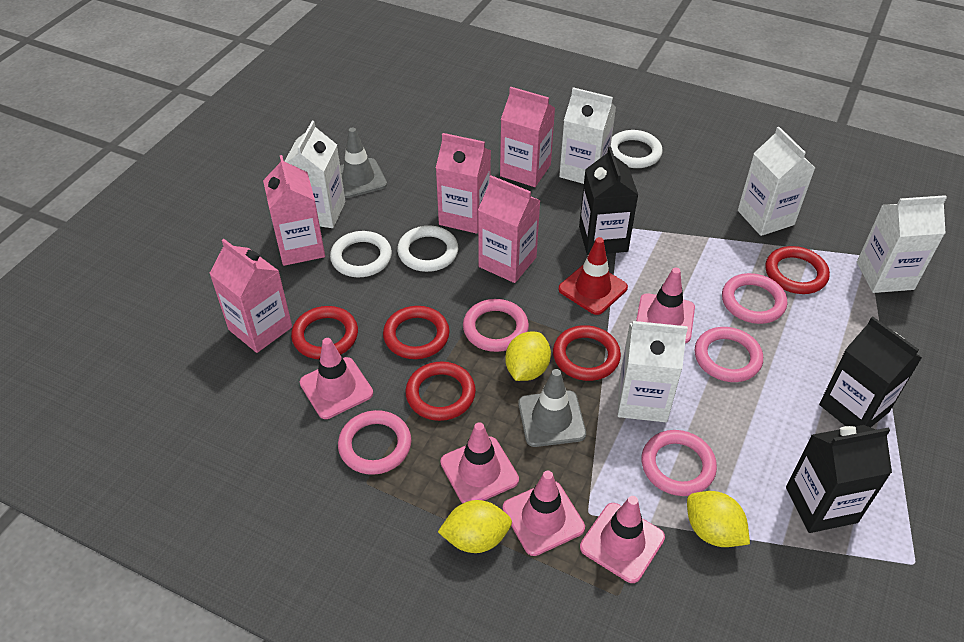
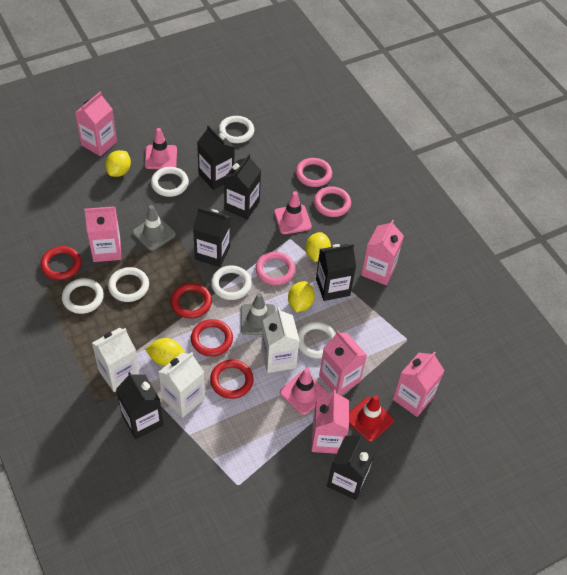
black carton: 3 -> 6
pink carton: 5 -> 6
pink ring: 5 -> 3
pink traffic cone: 5 -> 3
red ring: 5 -> 4
white carton: 5 -> 3
white ring: 3 -> 6
yellow lemon: 3 -> 4

